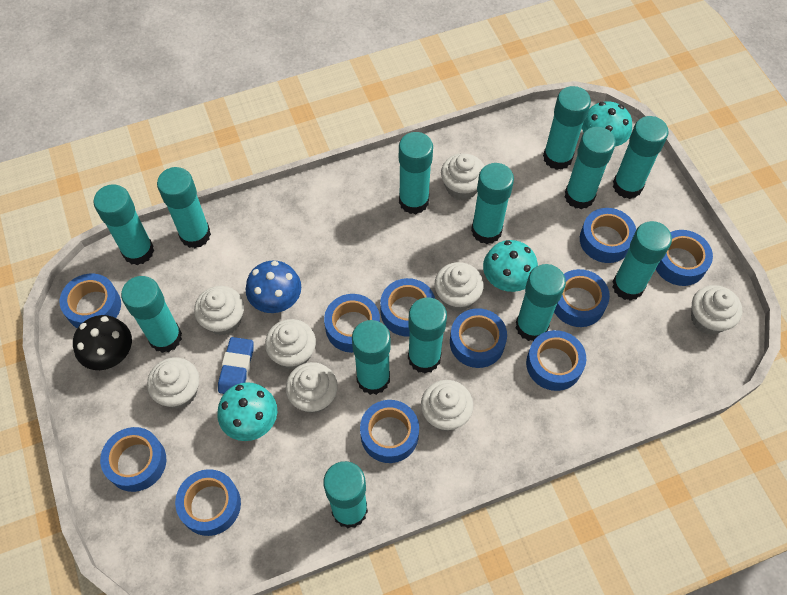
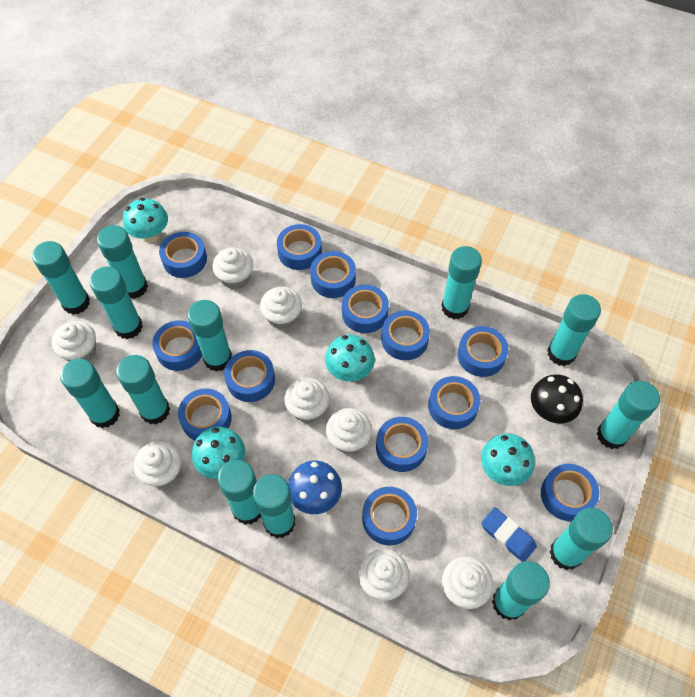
blue tape: 11 -> 13
turquoise mushroom: 3 -> 4

